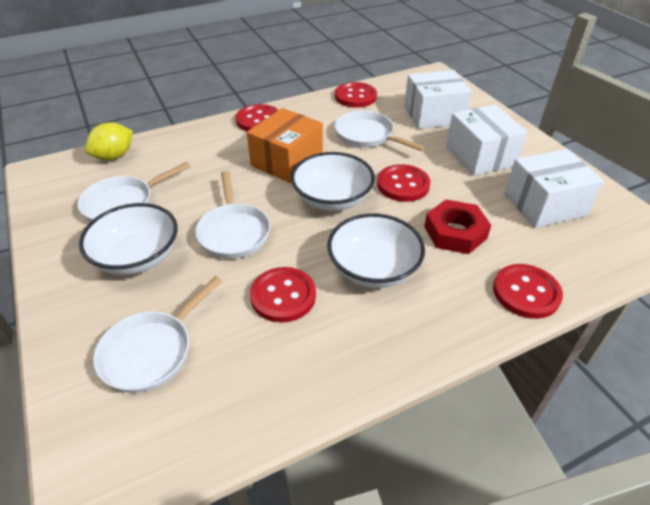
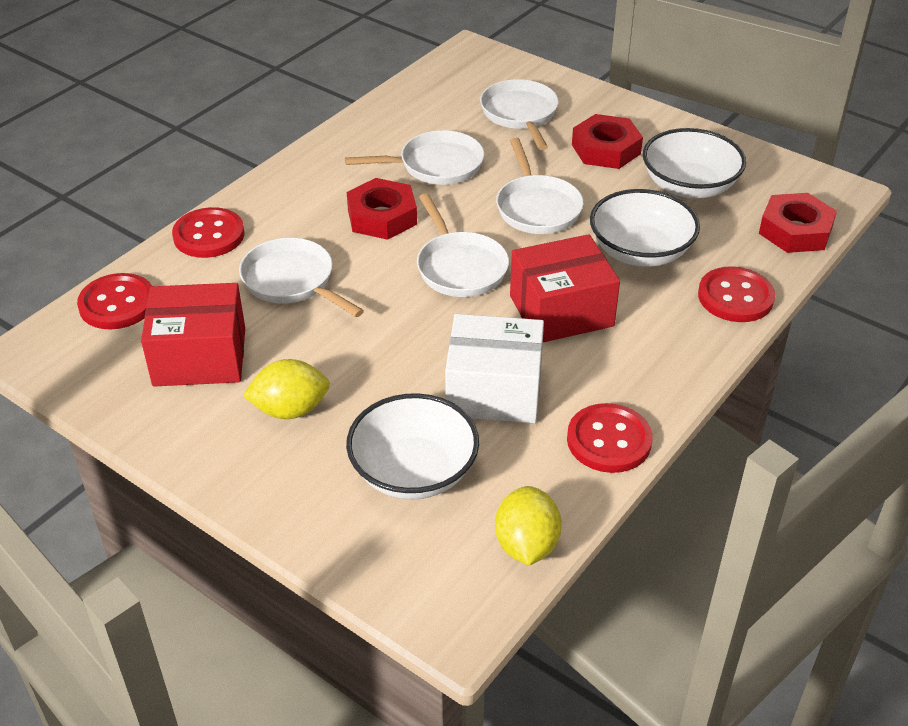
orange box: 1 -> 0
red box: 0 -> 2
red button: 5 -> 4
red nut: 1 -> 3
white box: 3 -> 1
white pan: 4 -> 5
yellow lemon: 1 -> 2

